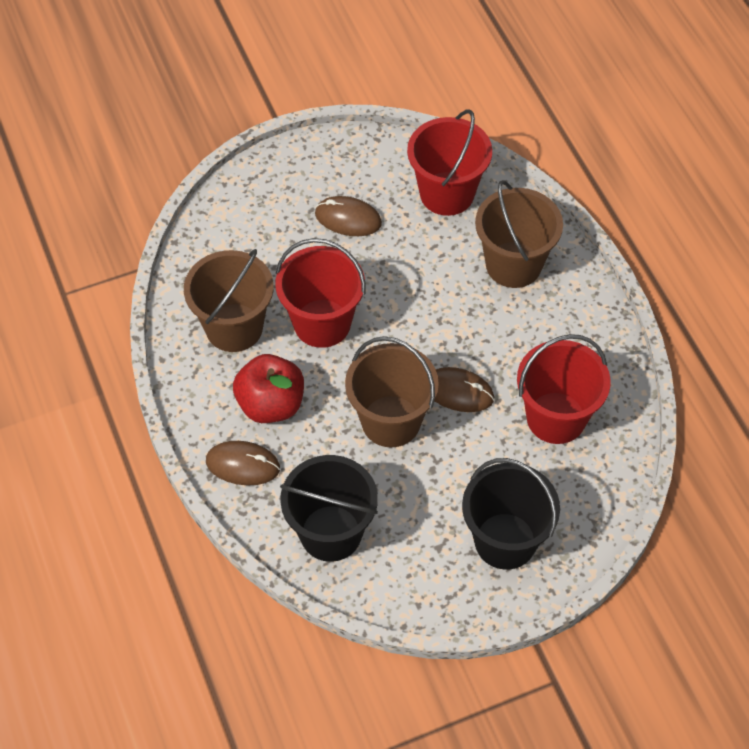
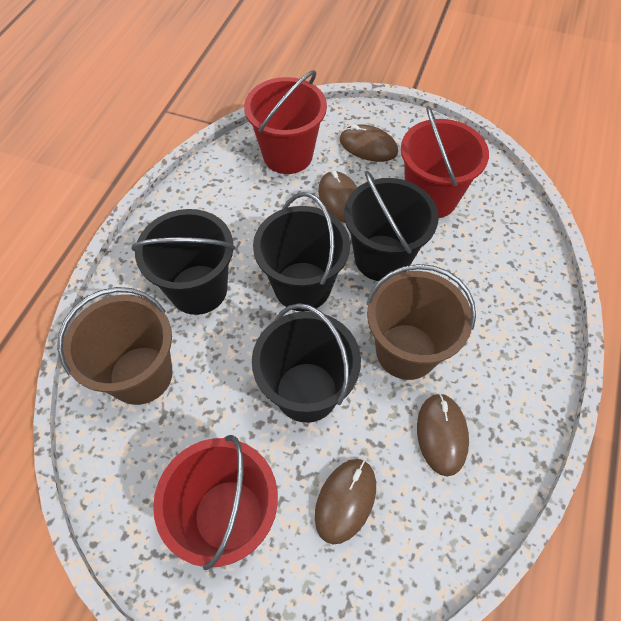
black bucket: 2 -> 4
brown bucket: 3 -> 2
brown mouse: 3 -> 4
red apple: 1 -> 0

